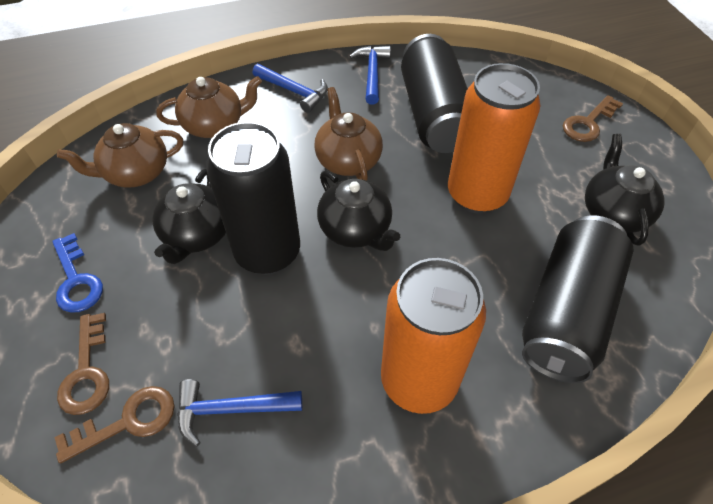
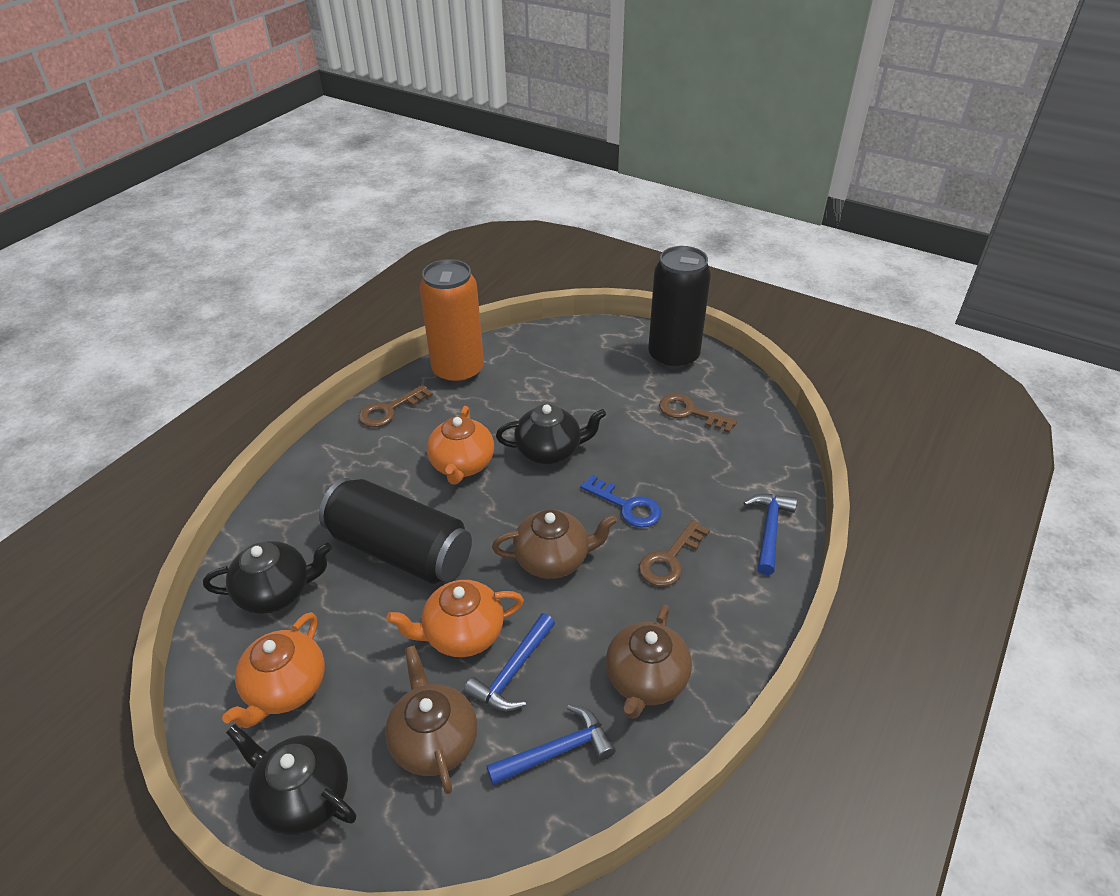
black can: 3 -> 2
orange can: 2 -> 1
orange teapot: 0 -> 3

